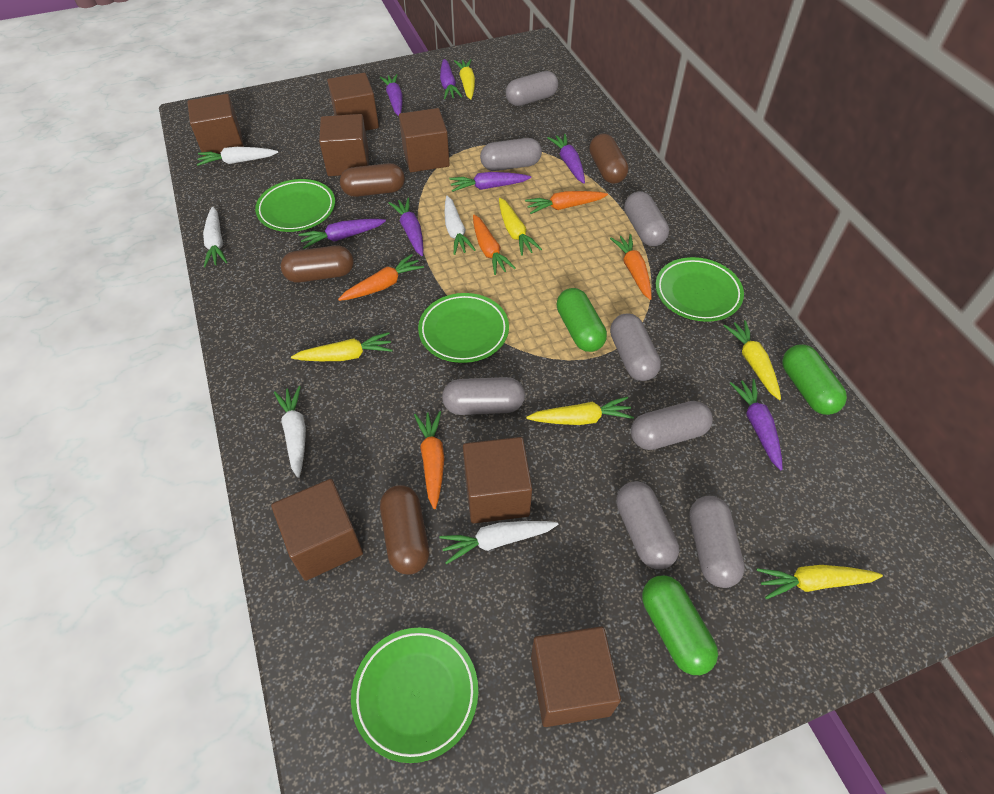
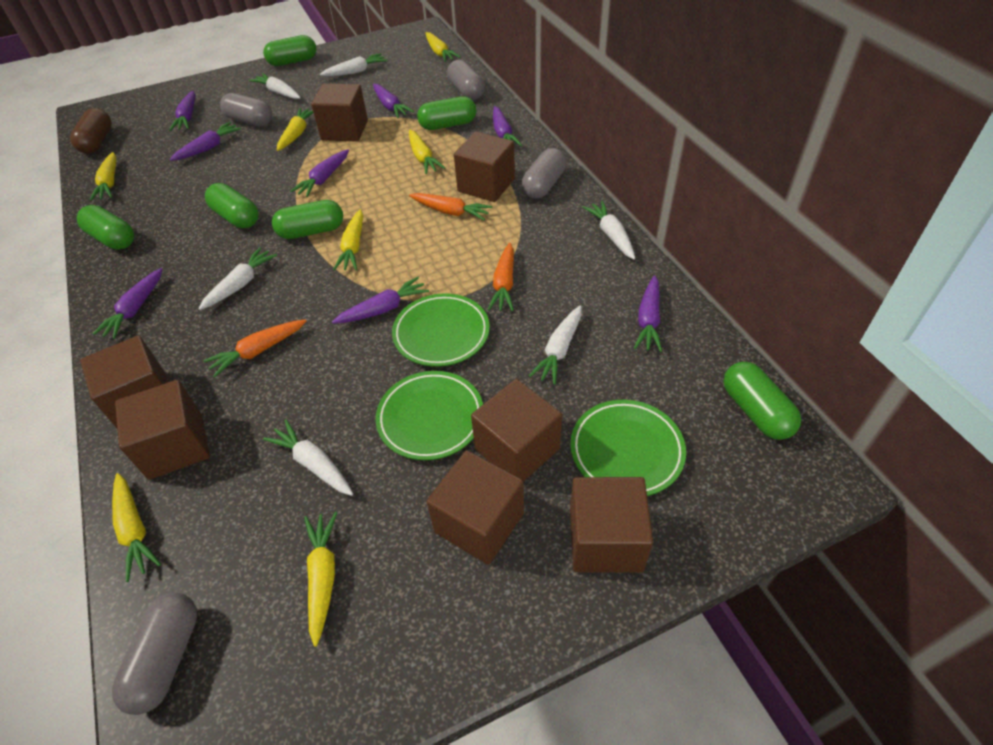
brown capsule: 4 -> 1
green capsule: 3 -> 6
green plate: 4 -> 3
grey capsule: 8 -> 4
orange carrot: 5 -> 3
purple carrot: 7 -> 8
white carrot: 5 -> 6
yellow carrot: 6 -> 7

